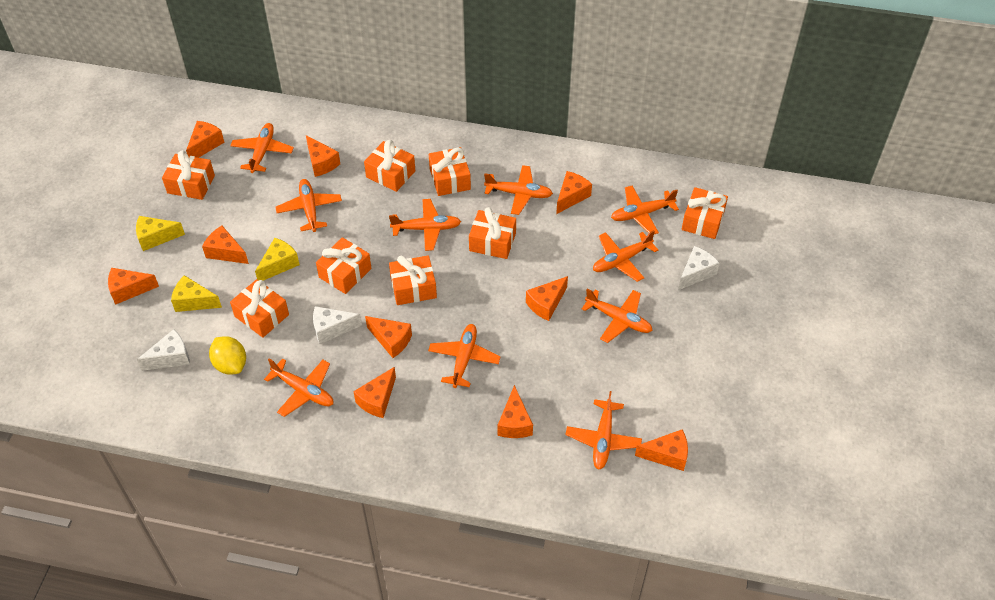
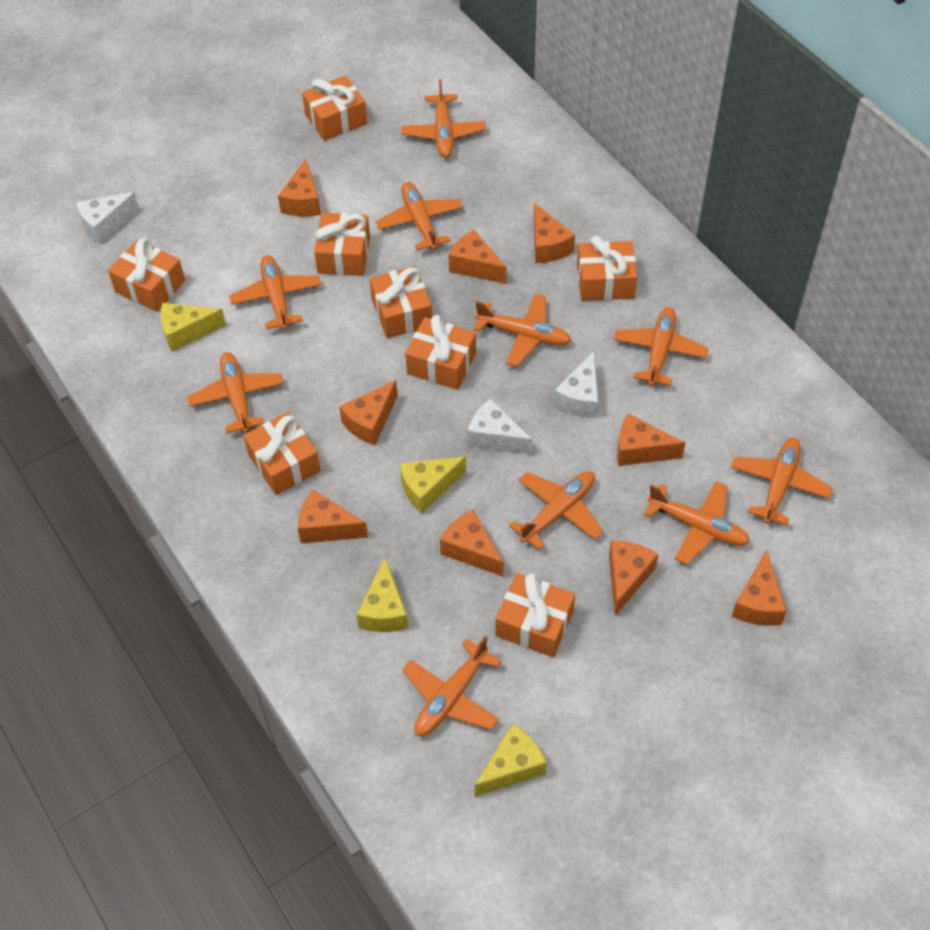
orange cheese: 10 -> 9
yellow cheese: 3 -> 4
yellow lemon: 1 -> 0

